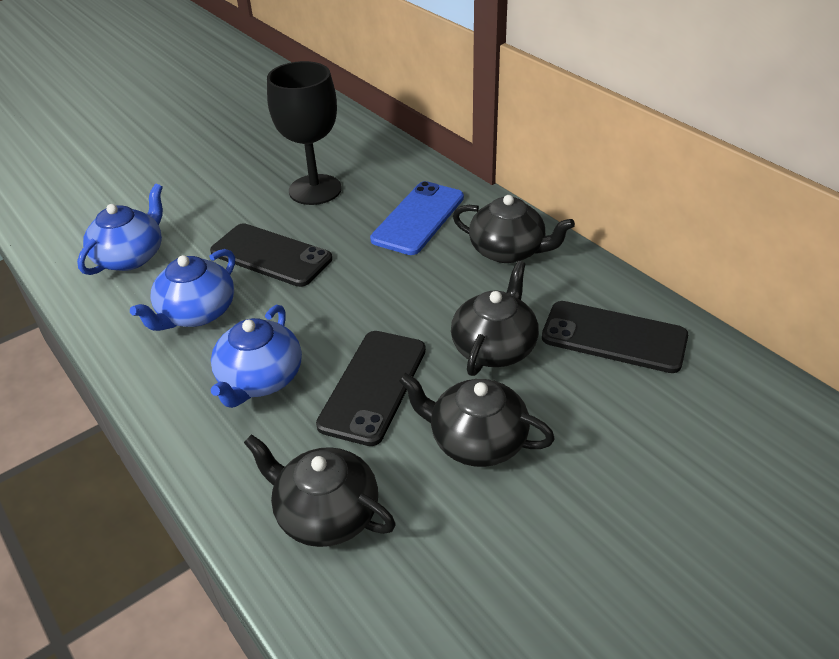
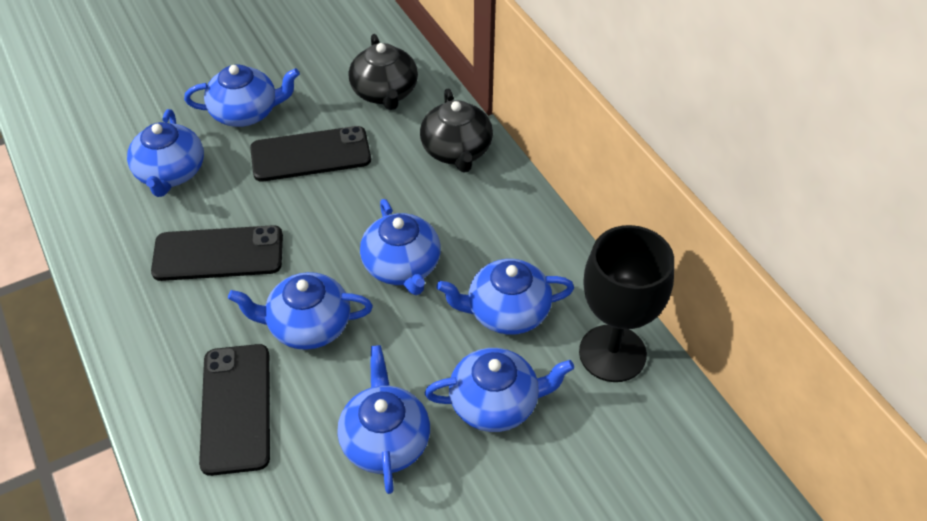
black teapot: 4 -> 2
blue phone: 1 -> 0
blue teapot: 3 -> 7

